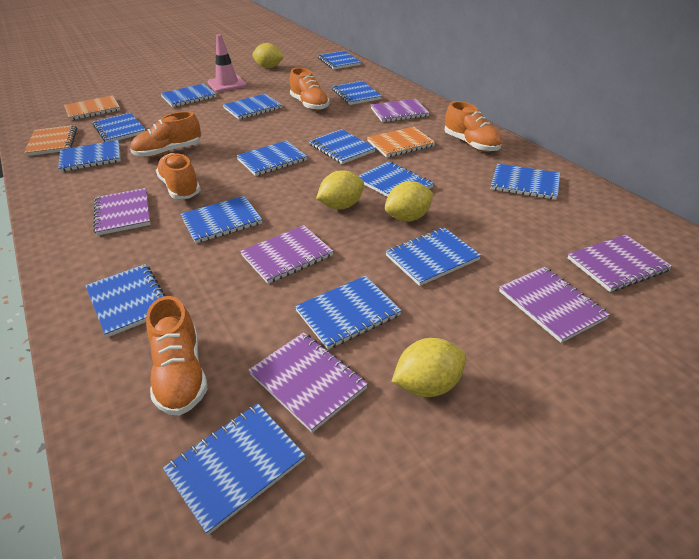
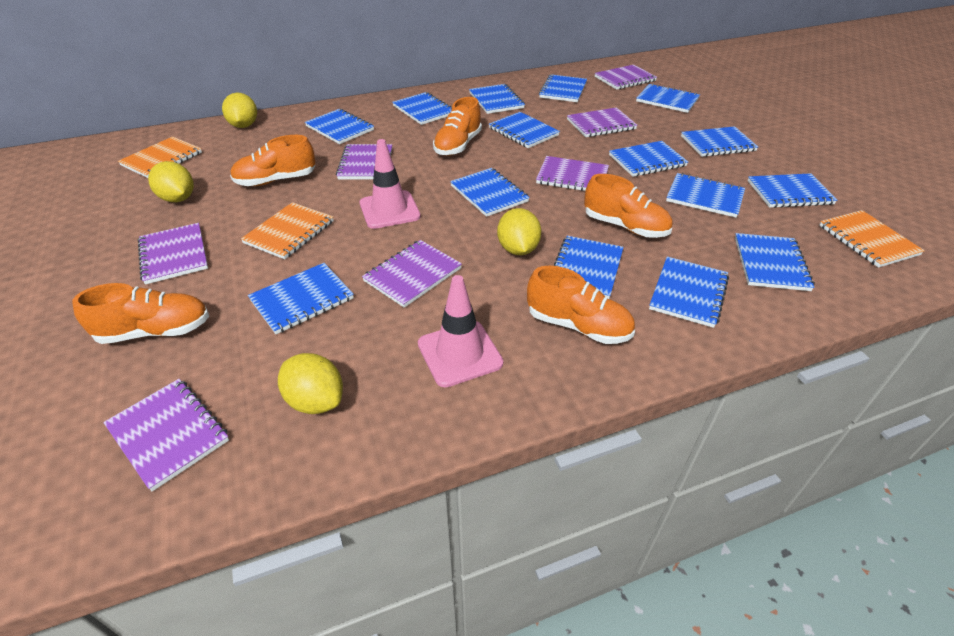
pink traffic cone: 1 -> 2
purple notebook: 6 -> 7

